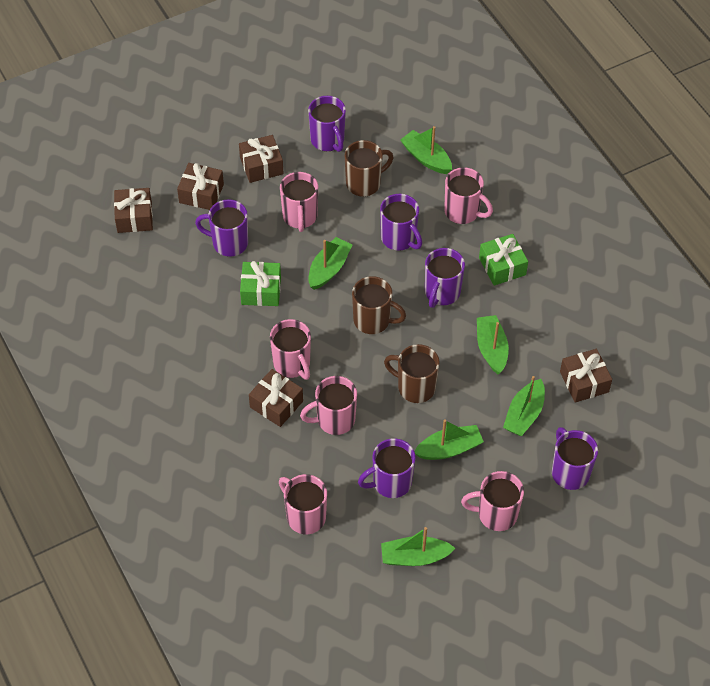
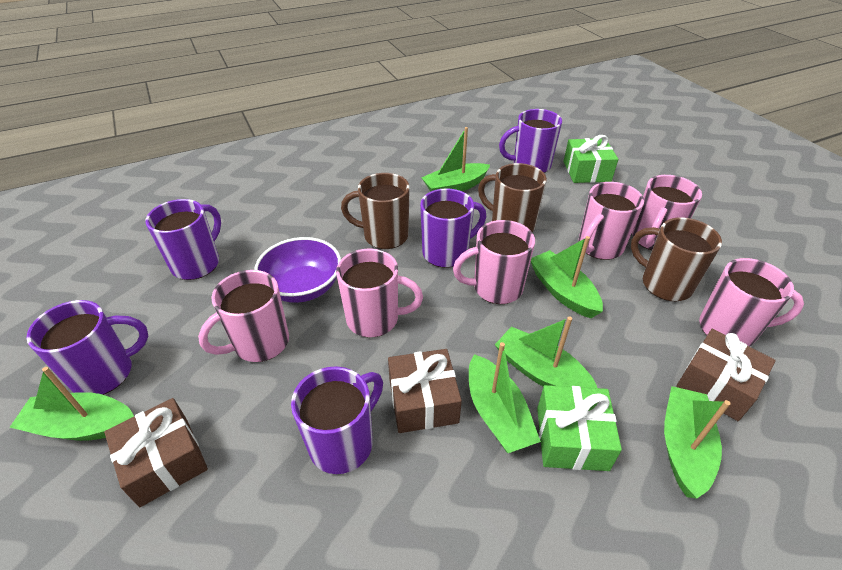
brown gift: 5 -> 3
purple bowl: 0 -> 1
purple mug: 6 -> 5

